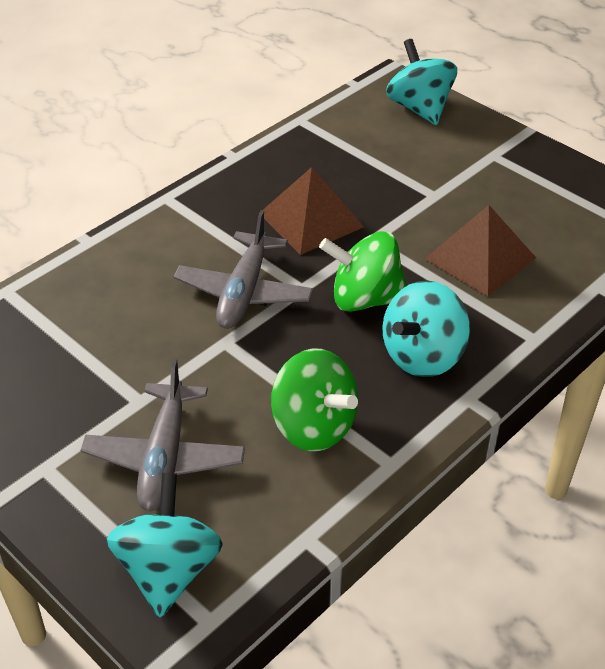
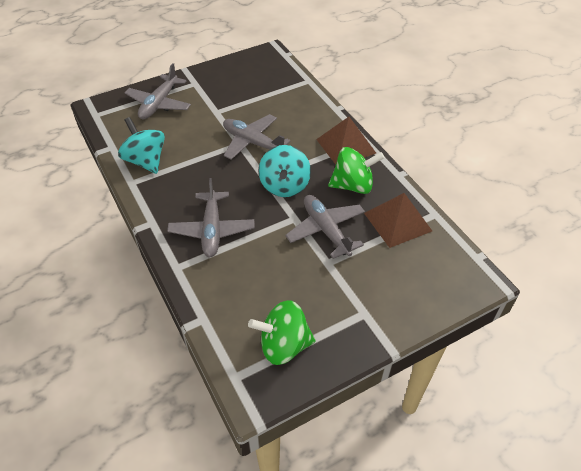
grey plane: 2 -> 4
turquoise spinning top: 3 -> 2

